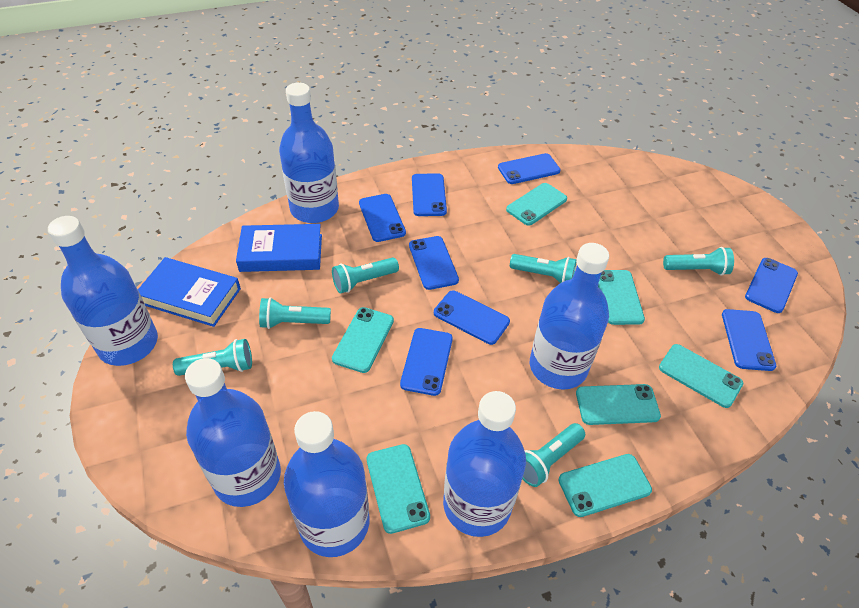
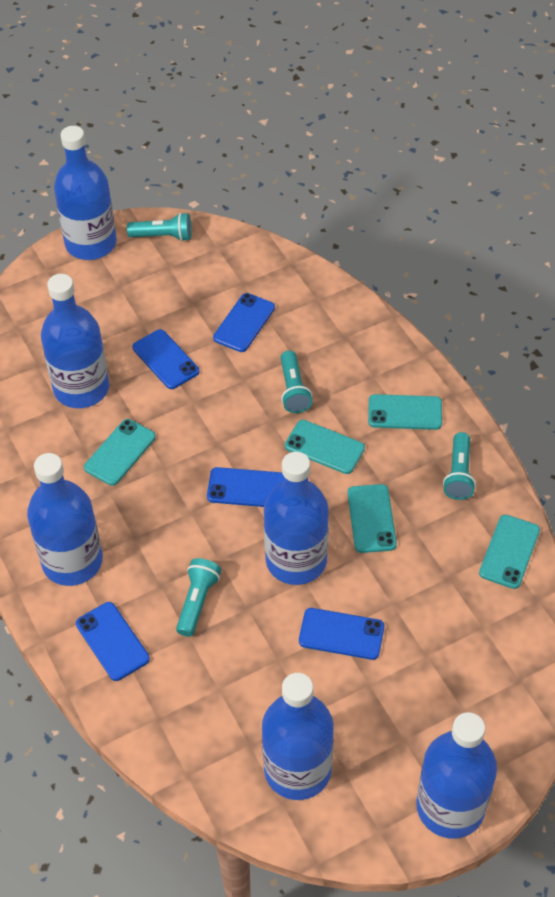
blue book: 2 -> 0
blue phone: 8 -> 5
turquoise flashlight: 6 -> 4
turquoise phone: 7 -> 5

